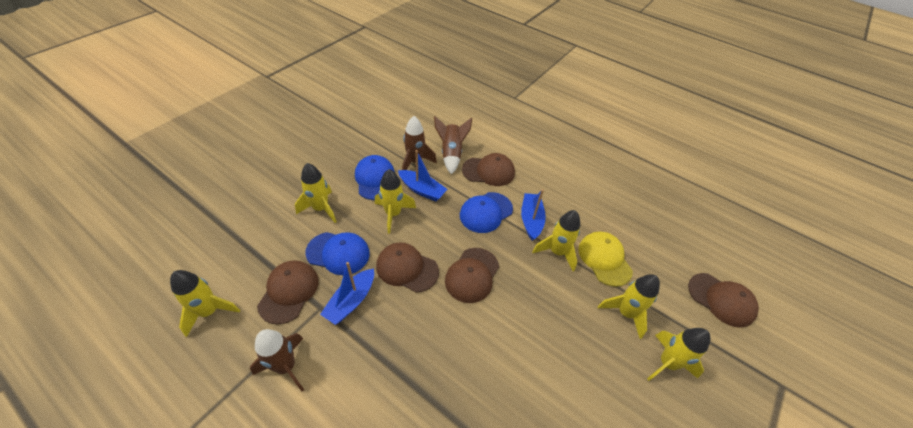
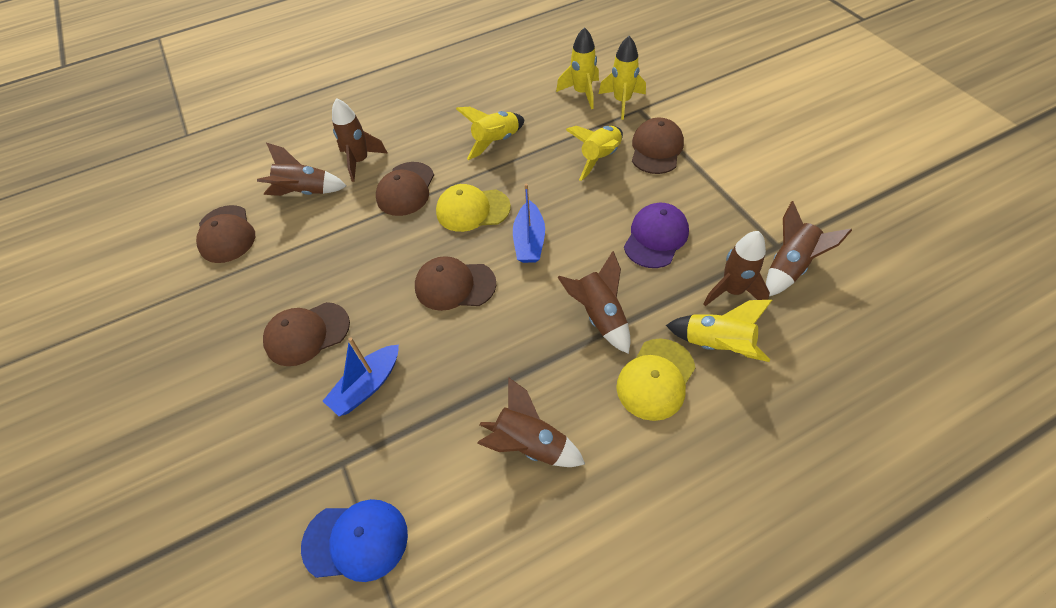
blue boat: 3 -> 2
blue cap: 3 -> 1
brown rocket: 3 -> 6
purple cap: 0 -> 1
yellow cap: 1 -> 2
yellow rocket: 6 -> 5

